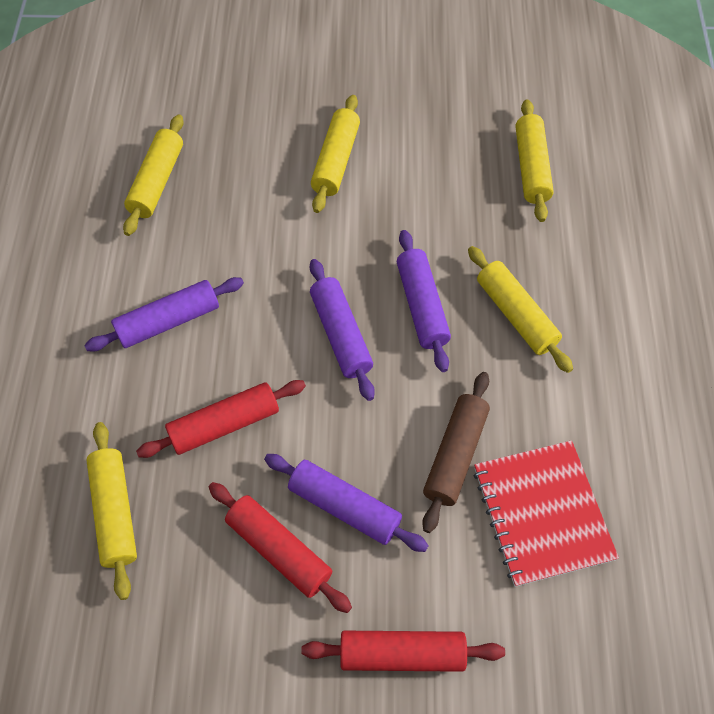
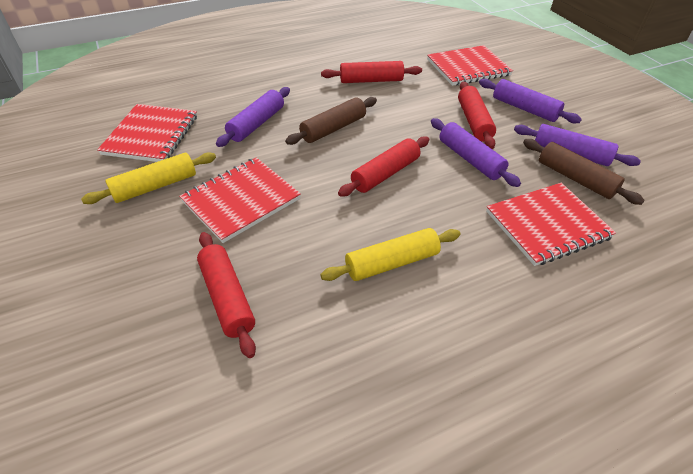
brown rolling pin: 1 -> 2
red notebook: 1 -> 4
red rolling pin: 3 -> 4
yellow rolling pin: 5 -> 2

